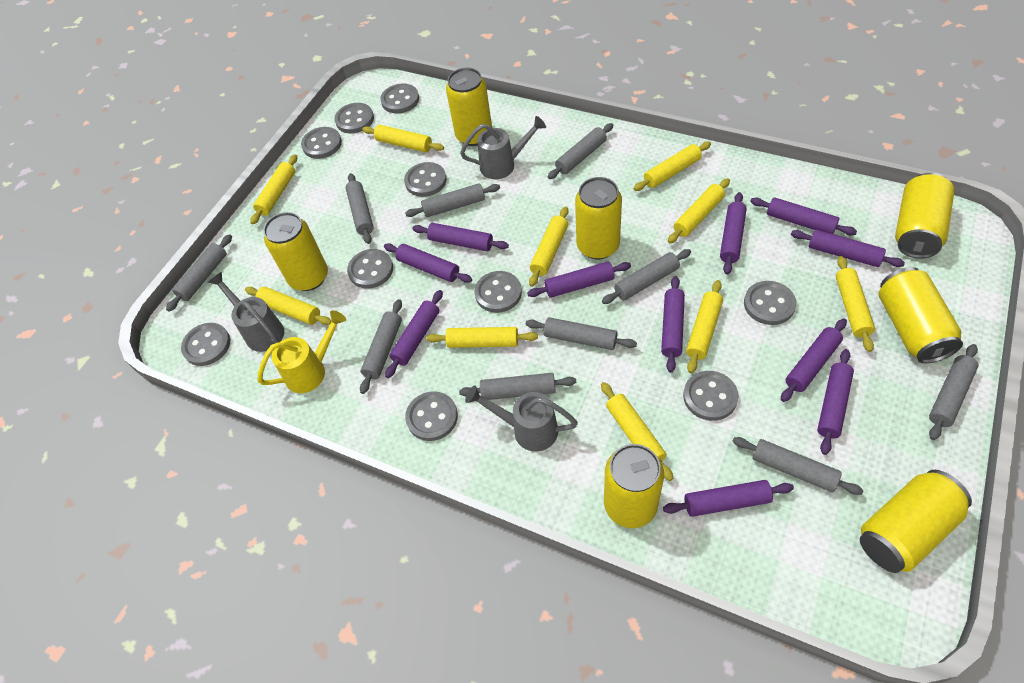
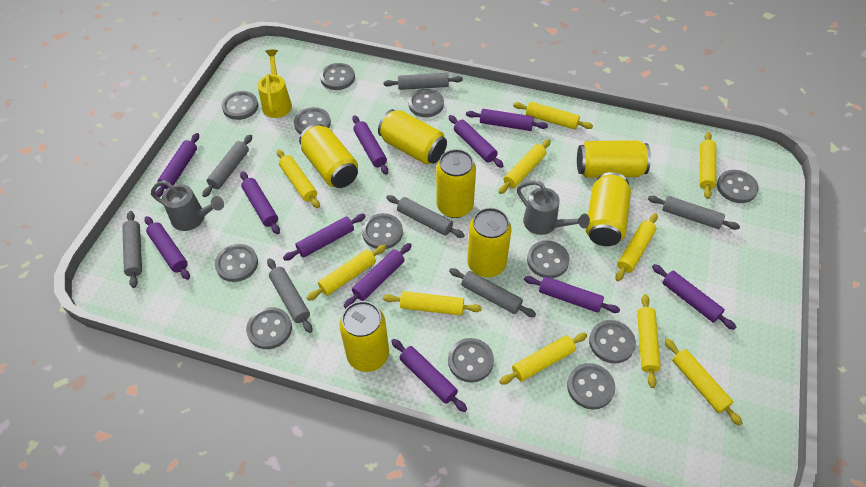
grey button: 10 -> 12
grey rolling pin: 10 -> 7
grey watering can: 3 -> 2

